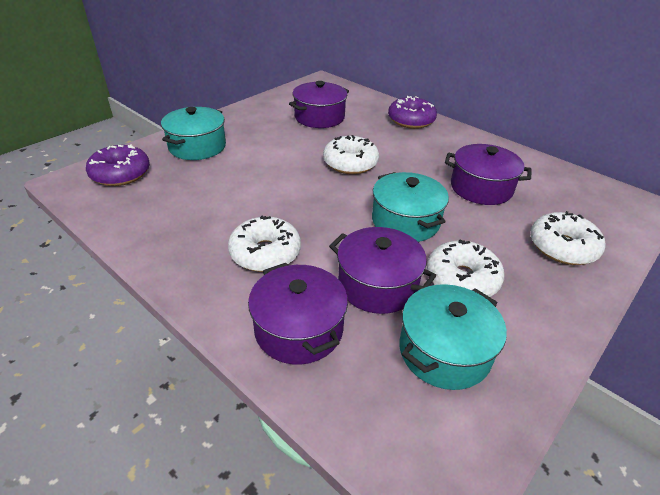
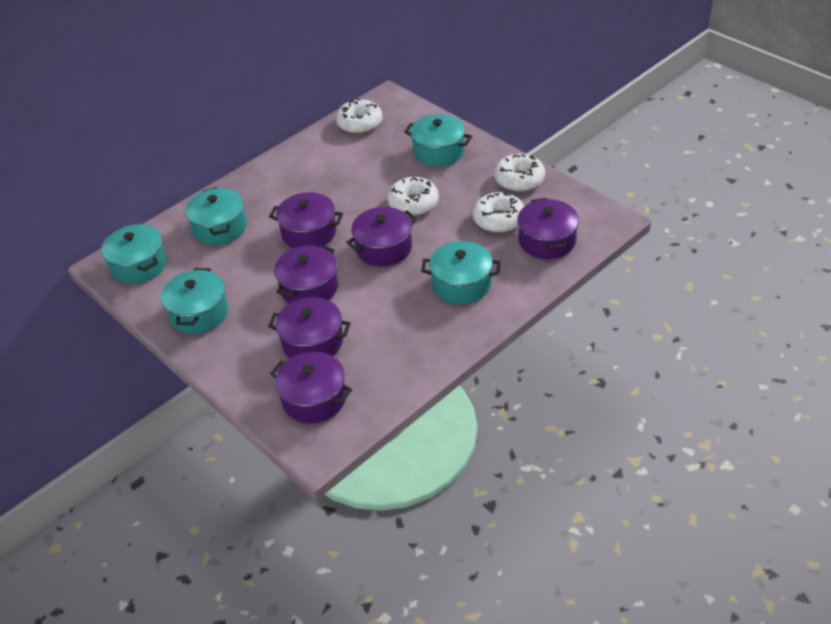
purple donut: 2 -> 0
purple pot: 4 -> 6
turquoise pot: 3 -> 5

